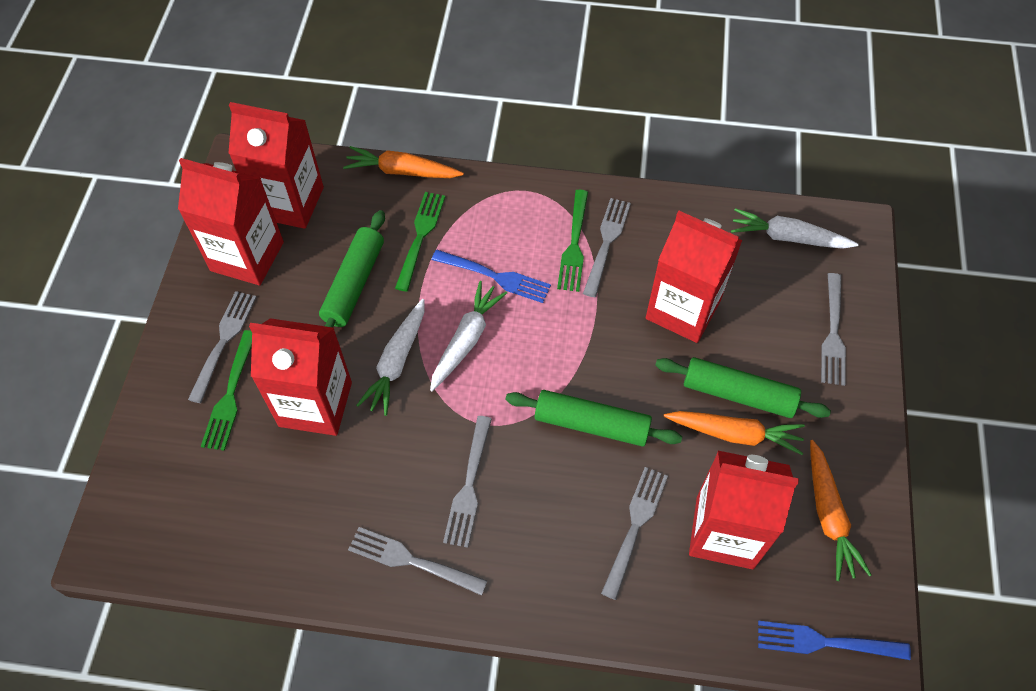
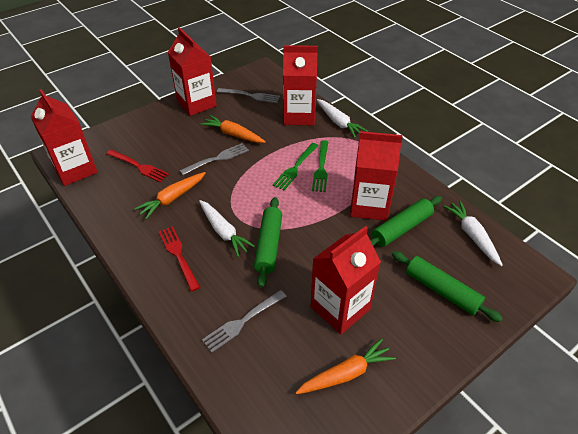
blue fork: 2 -> 0
green fork: 3 -> 2
grey fork: 6 -> 3
red fork: 0 -> 2

